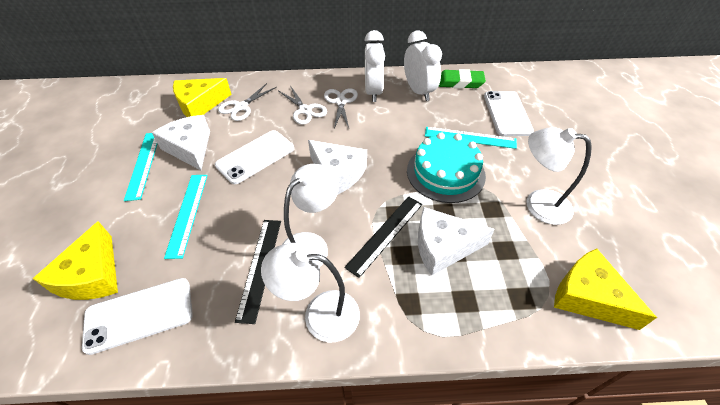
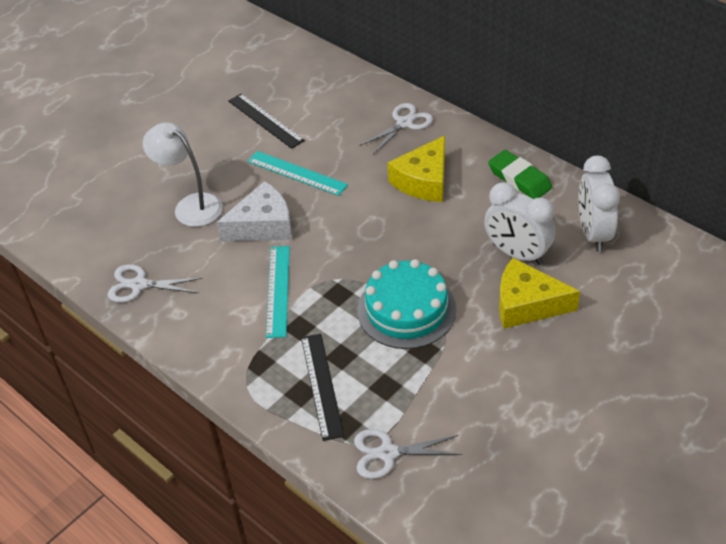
turquoise ruler: 3 -> 2
white cheese: 3 -> 1
white lamp: 3 -> 1
white phone: 3 -> 0
yellow cheese: 3 -> 2

